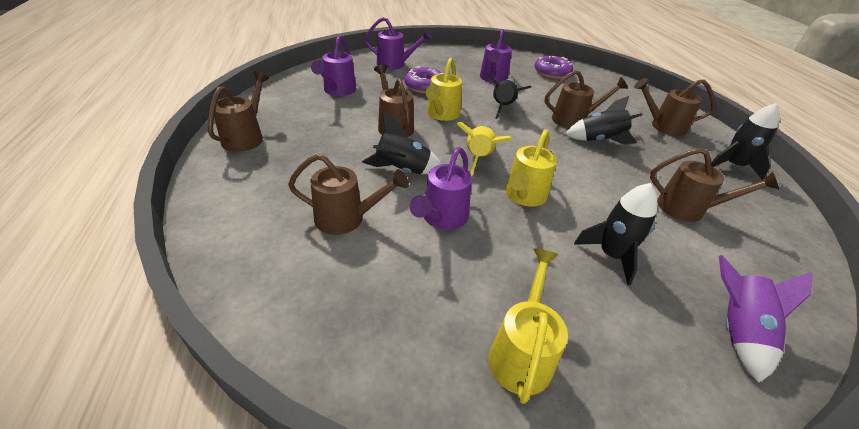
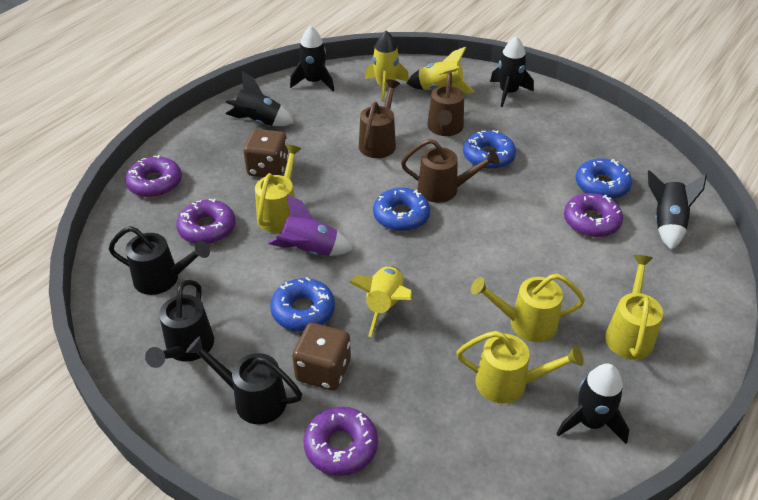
black watering can: 0 -> 3
blue donut: 0 -> 4
brown dice: 0 -> 2
brown watering can: 6 -> 3
purple donut: 2 -> 4
purple watering can: 4 -> 0
yellow rocket: 1 -> 3
yellow watering can: 3 -> 4

